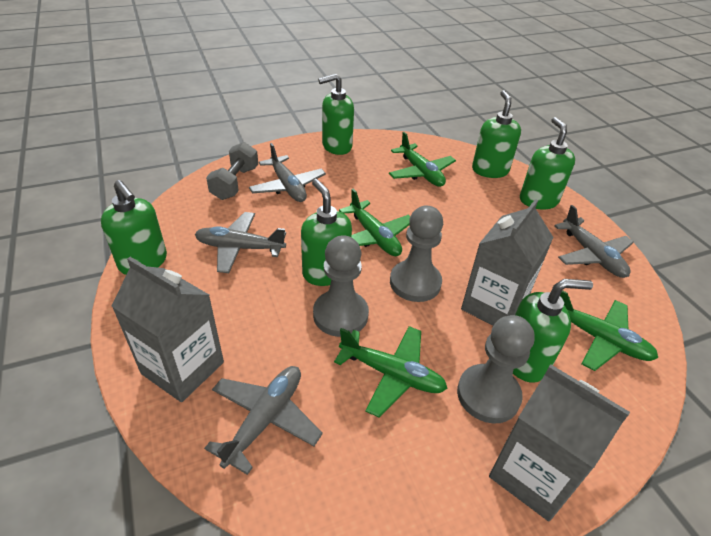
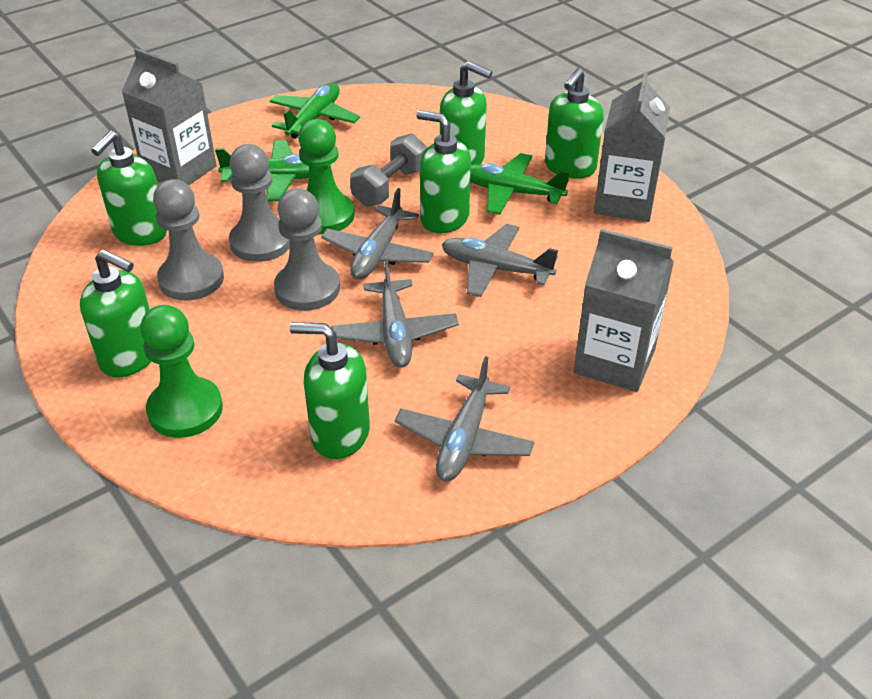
green pawn: 0 -> 2
green plane: 4 -> 3

